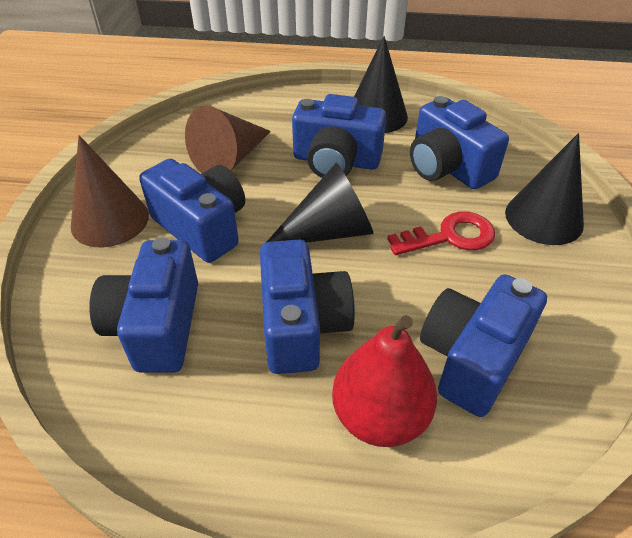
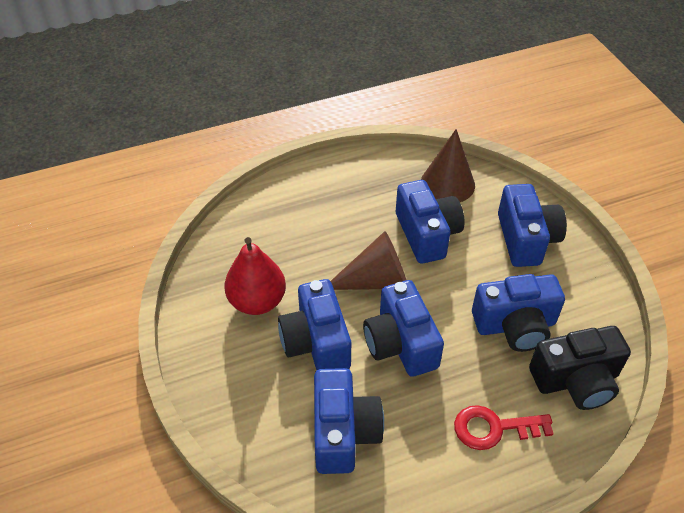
black camera: 0 -> 1
black cone: 3 -> 0

